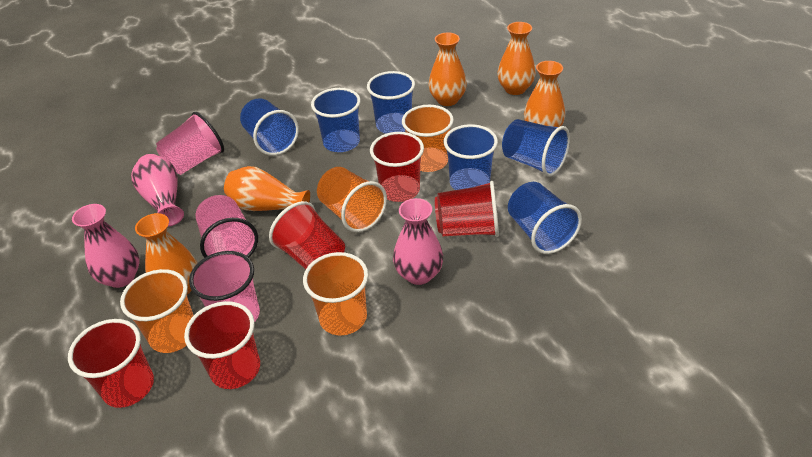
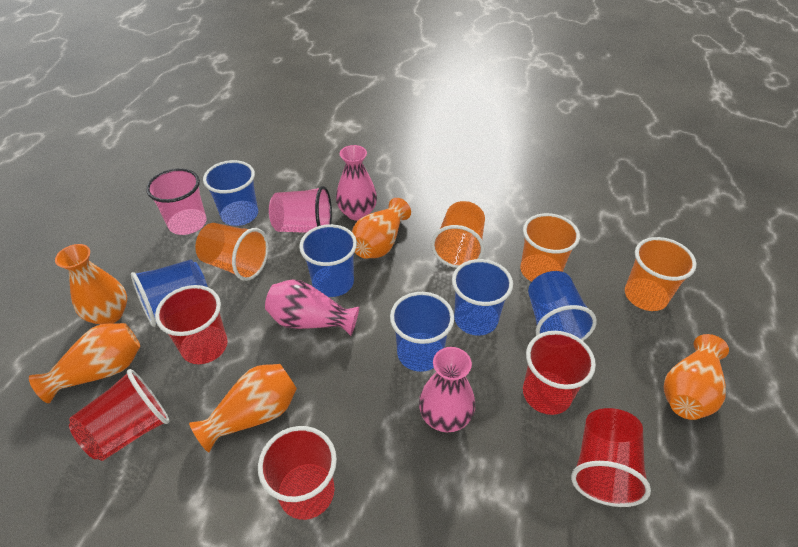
pink cup: 3 -> 2

